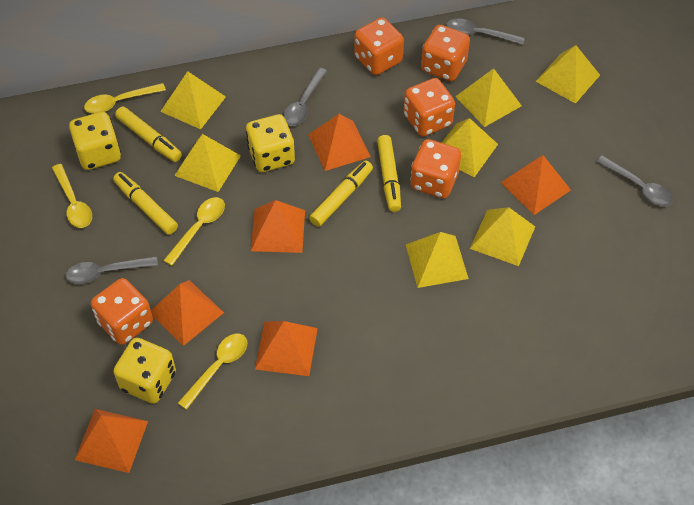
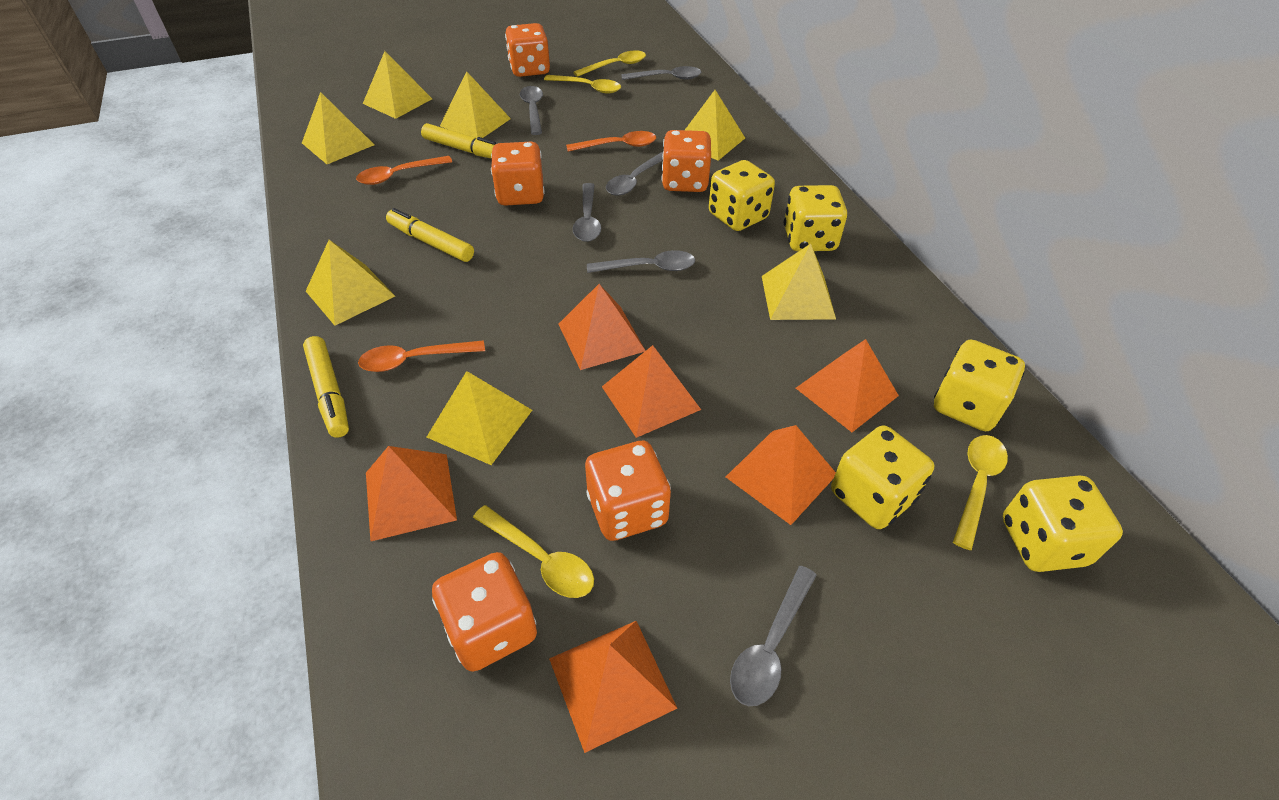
grey spoon: 4 -> 6
orange spoon: 0 -> 3
yellow dice: 3 -> 5
yellow marker: 4 -> 3

